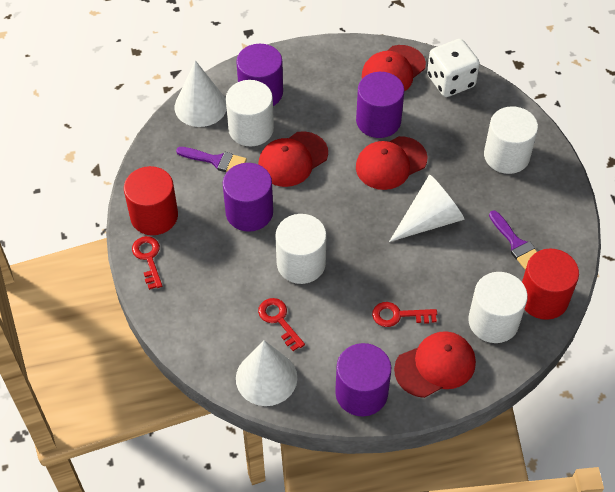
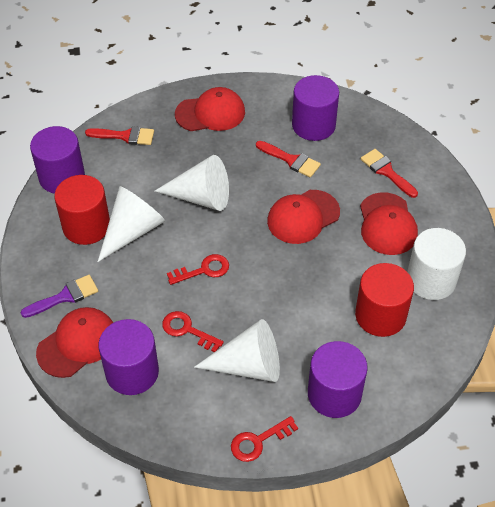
purple brush: 2 -> 1
red brush: 0 -> 3
white cylinder: 4 -> 1
white dice: 1 -> 0

